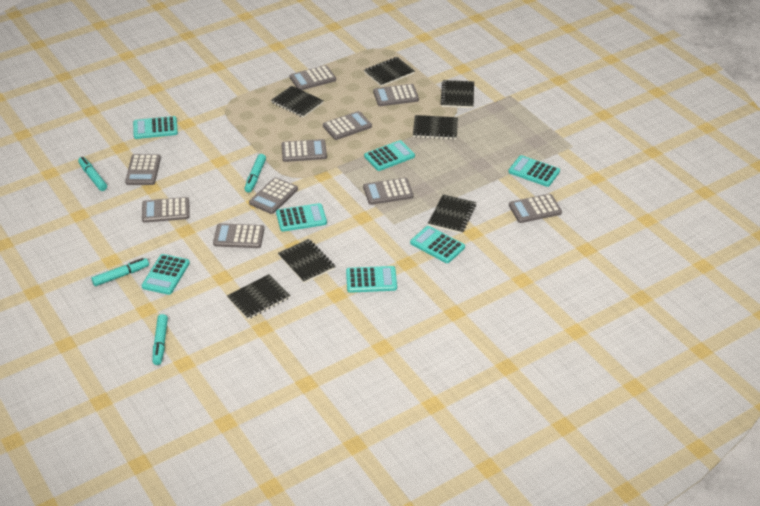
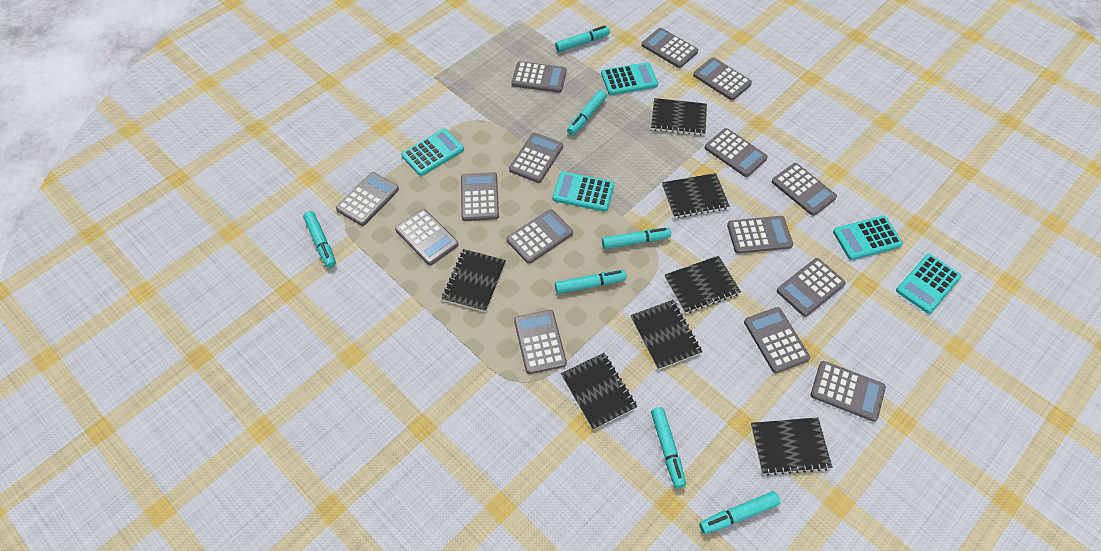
grey calculator: 10 -> 15
turquoise calculator: 7 -> 5
turquoise marker: 4 -> 7

